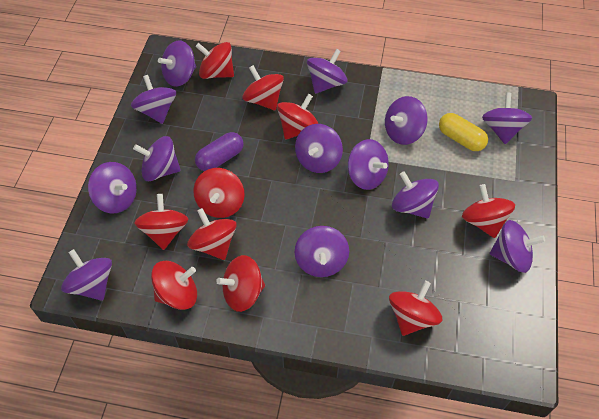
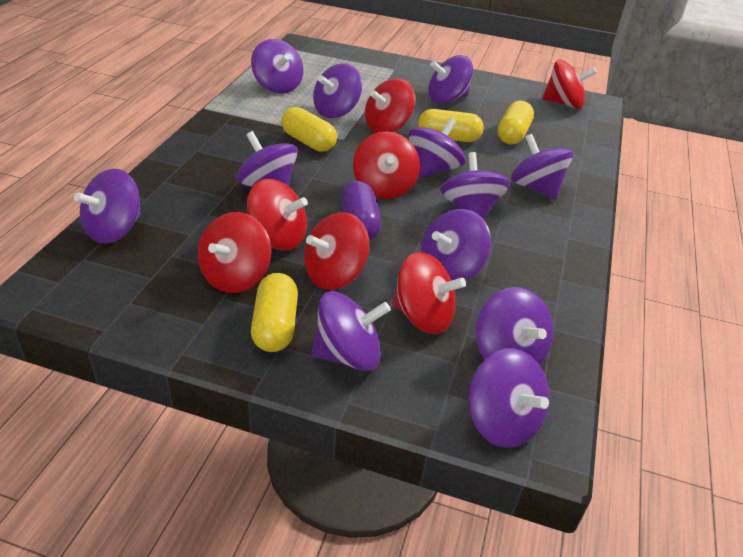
purple spinning top: 13 -> 12
red spinning top: 10 -> 7
yellow capsule: 1 -> 4

